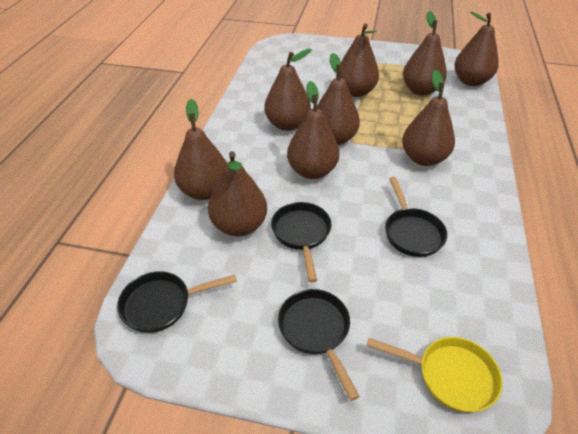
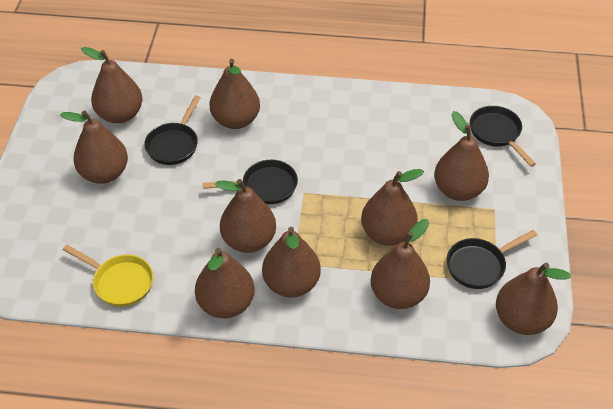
brown pear: 9 -> 10

